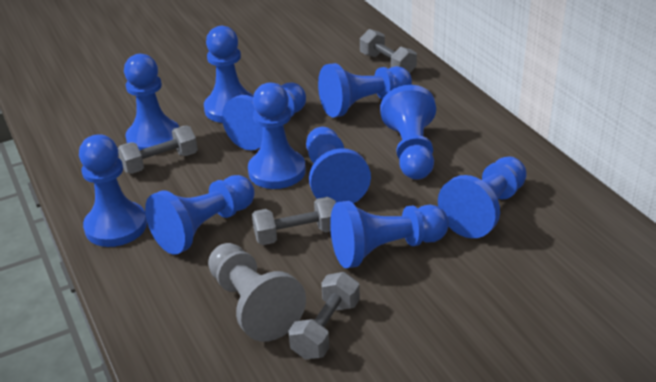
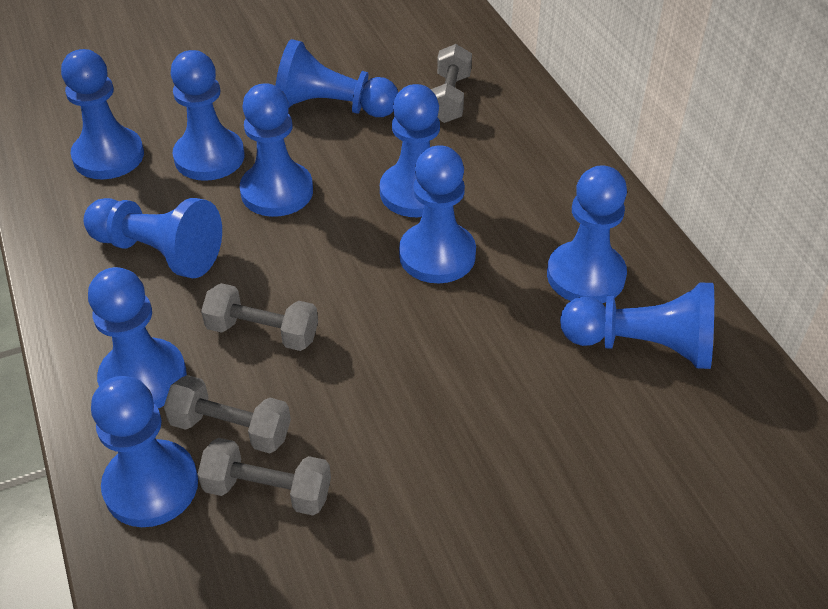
grey pawn: 1 -> 0

